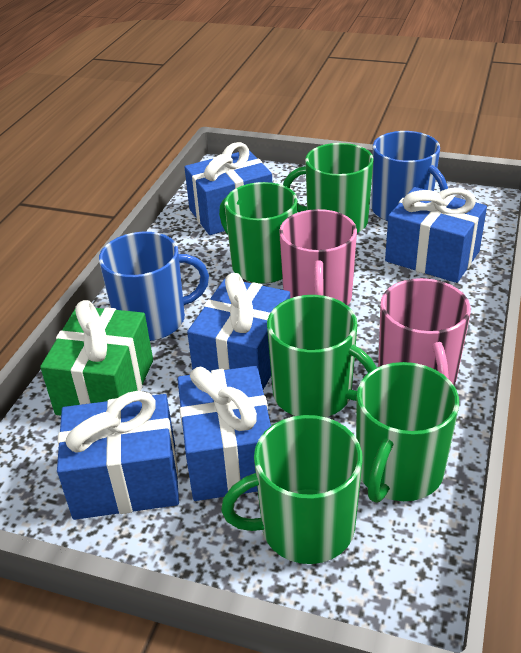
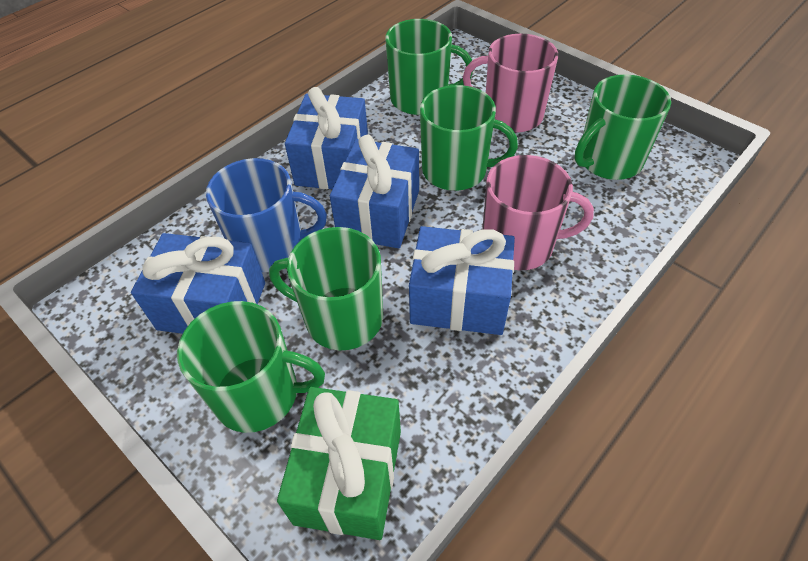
blue gift: 5 -> 4
blue mug: 2 -> 1

